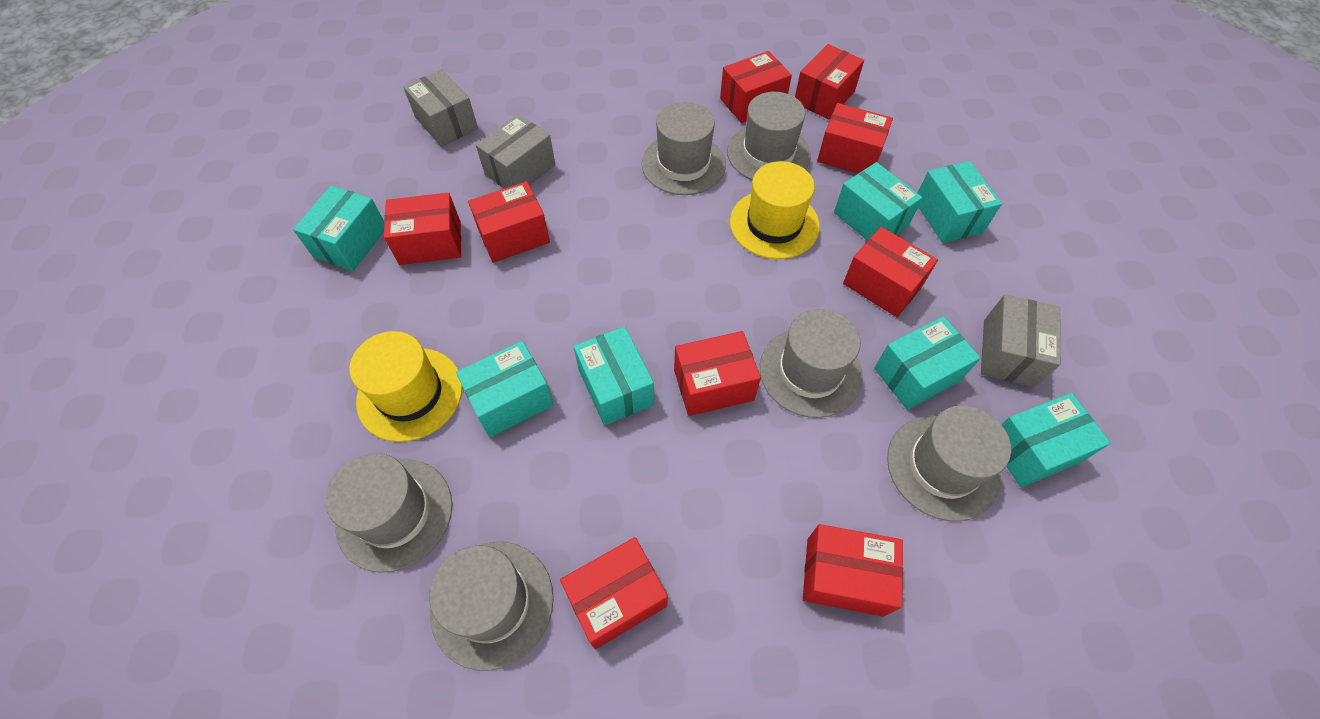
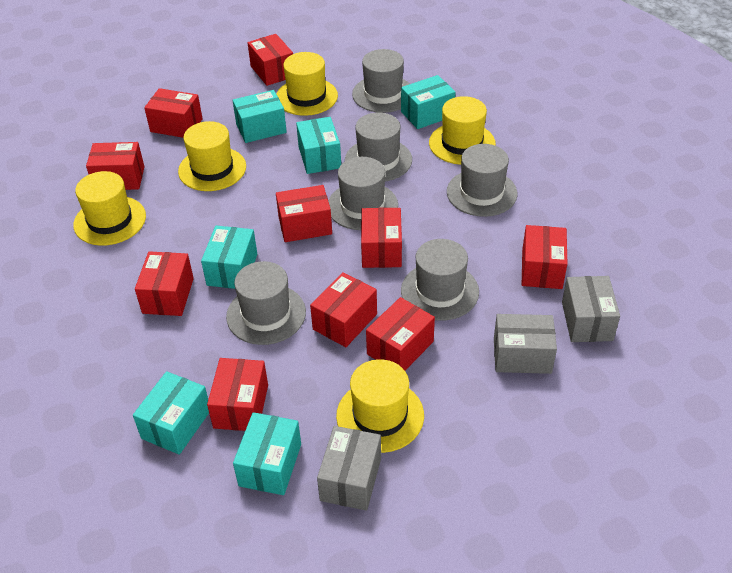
red box: 9 -> 10
turquoise box: 7 -> 6
yellow hat: 2 -> 5

